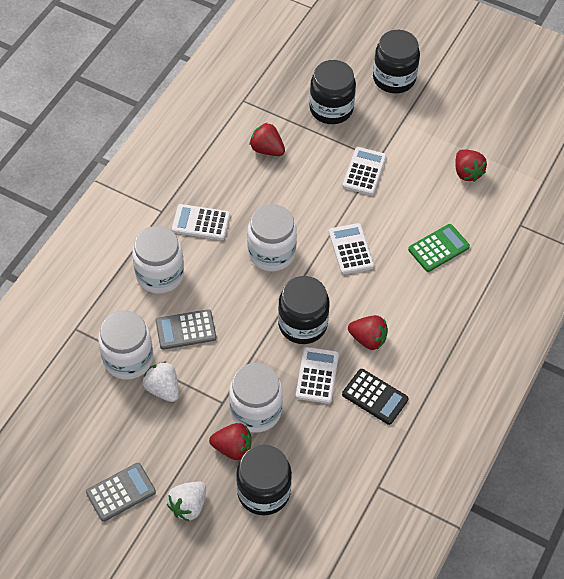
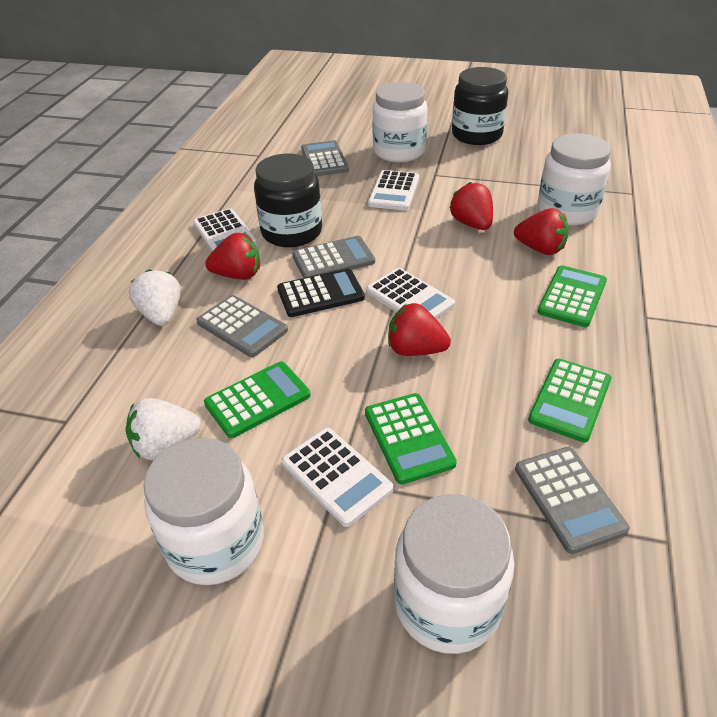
black jar: 4 -> 2
green calculator: 1 -> 4
grey calculator: 2 -> 4

